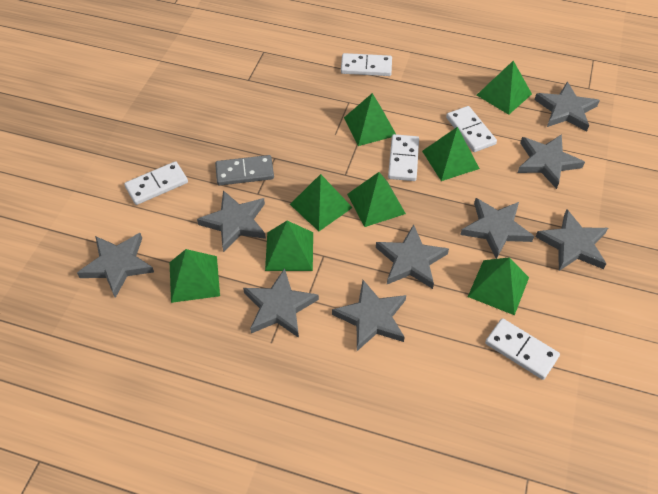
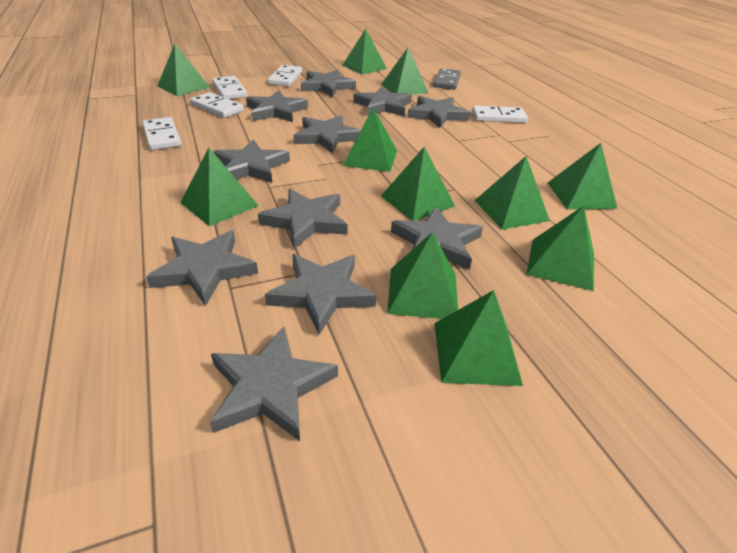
green pyramid: 8 -> 11
grey star: 9 -> 11

